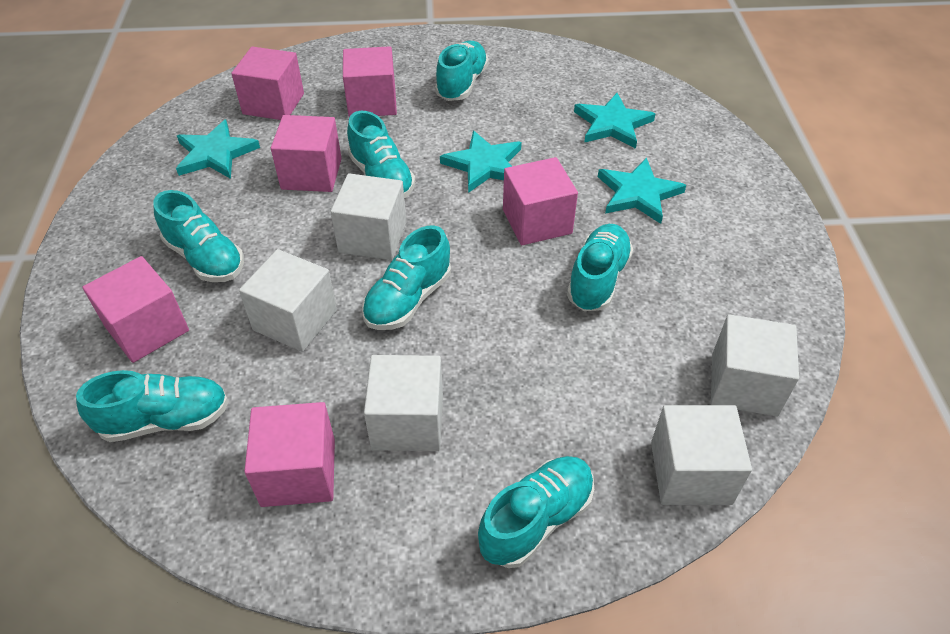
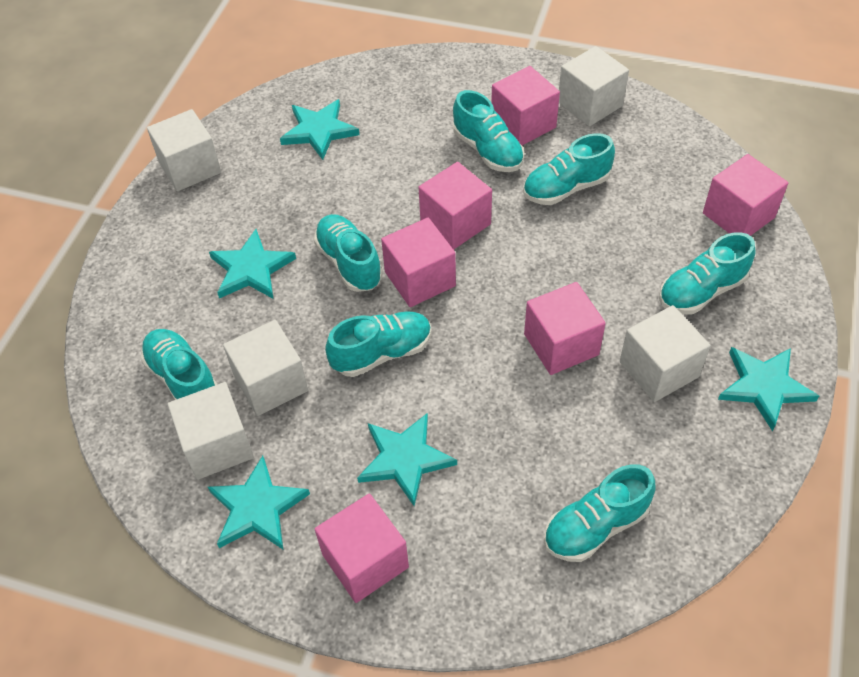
turquoise star: 4 -> 5

